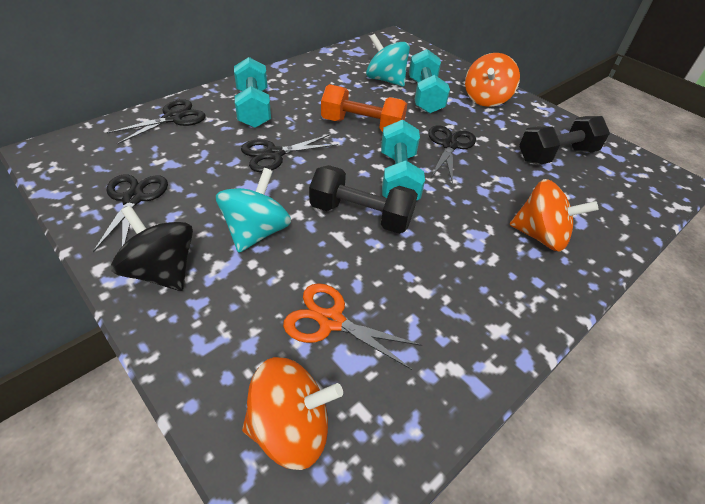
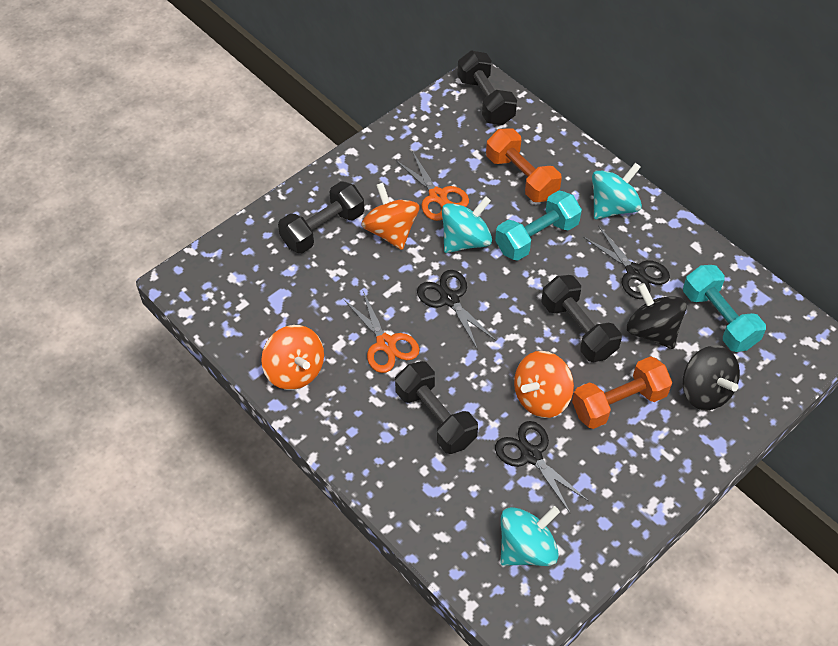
black dumbbell: 2 -> 4
black scissors: 4 -> 3
black spinning top: 1 -> 2
orange dumbbell: 1 -> 2
orange scissors: 1 -> 2
turquoise dumbbell: 3 -> 2
turquoise spinning top: 2 -> 3

